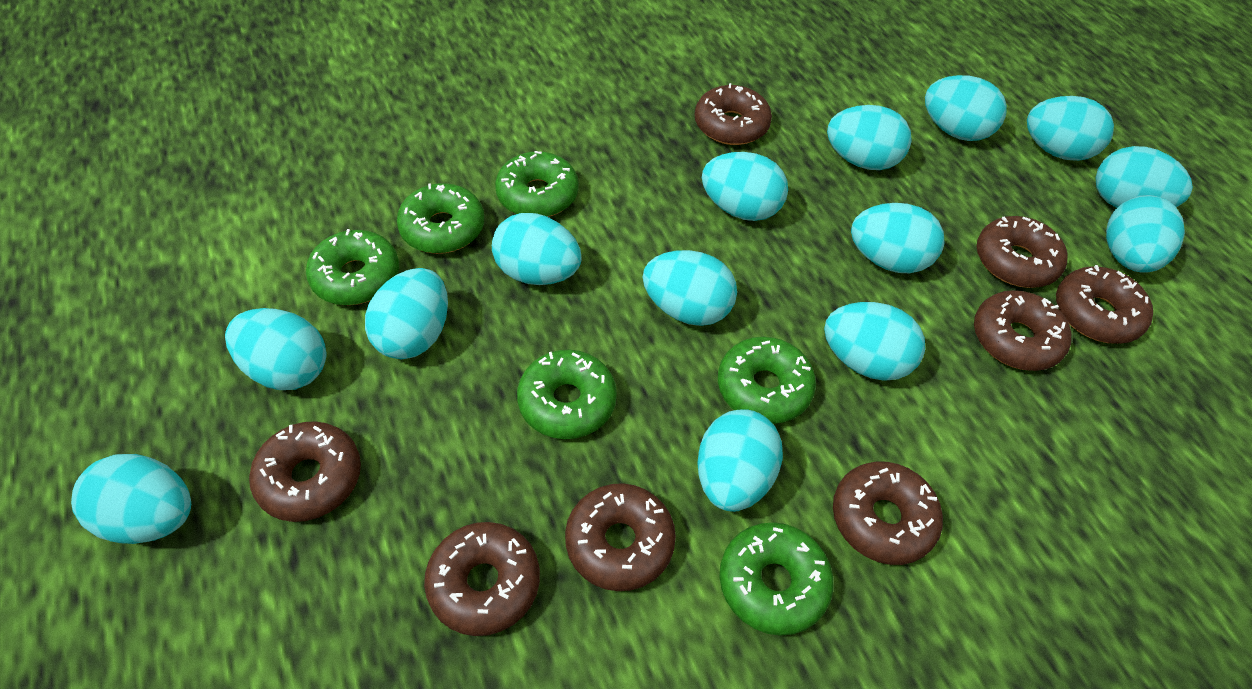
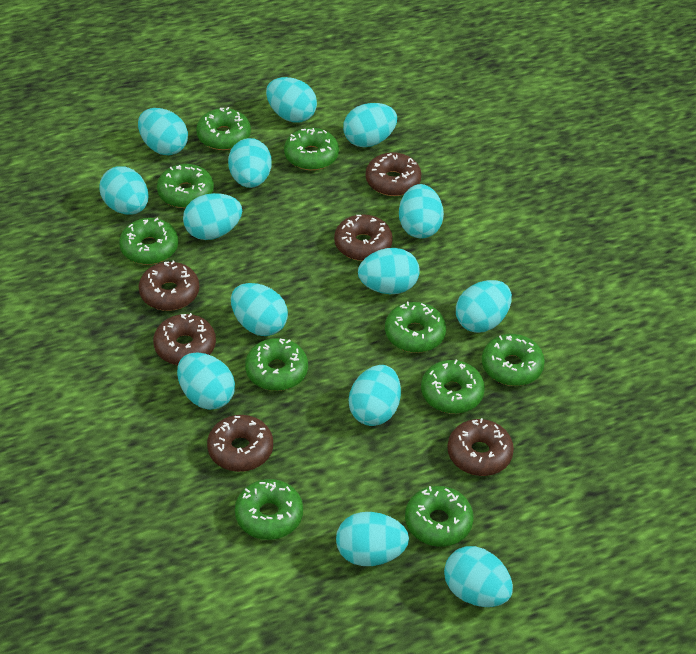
brown donut: 8 -> 6
green donut: 6 -> 10

